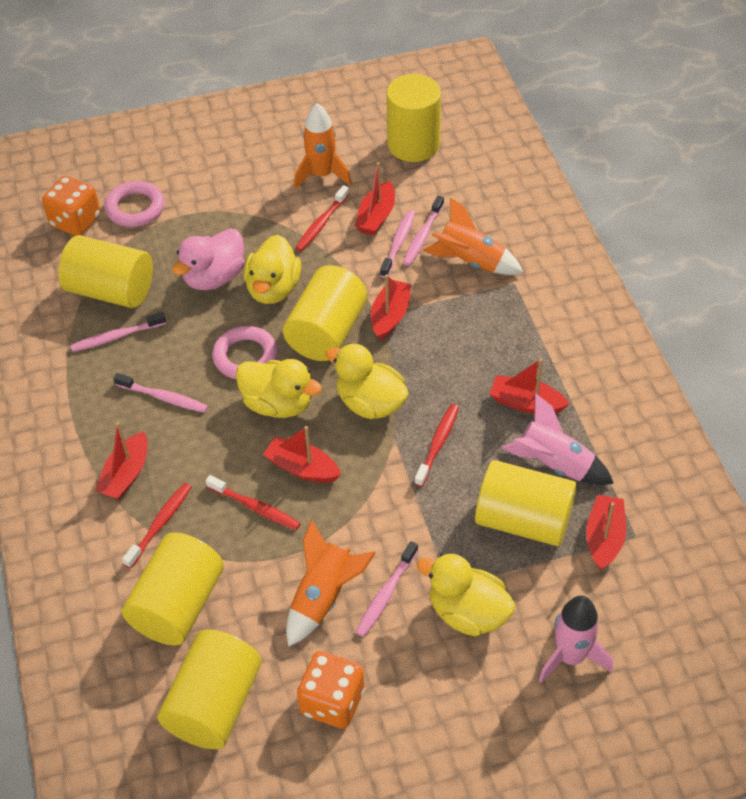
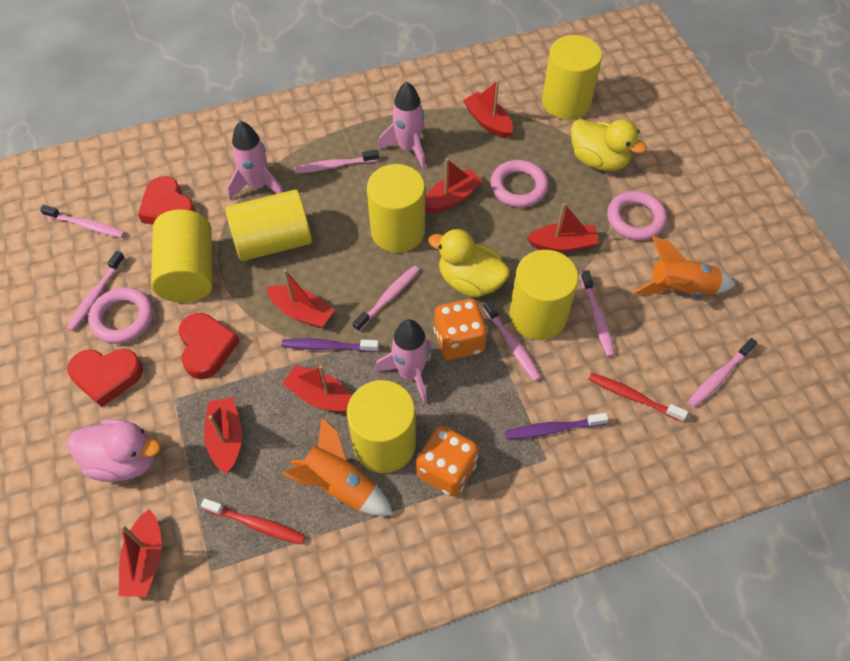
orange rocket: 3 -> 2
pink ring: 2 -> 3
pink rocket: 2 -> 3
pink toothbrush: 5 -> 7
purple toothbrush: 0 -> 2
red boat: 6 -> 7
red heart: 0 -> 3
red toothbrush: 4 -> 2
yellow duck: 4 -> 2

